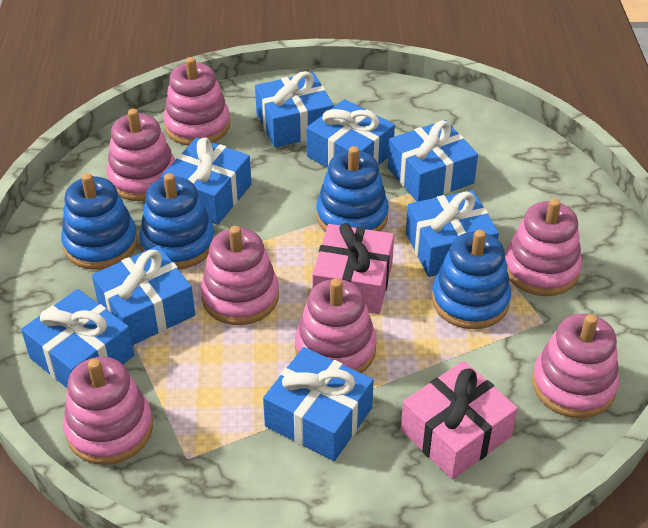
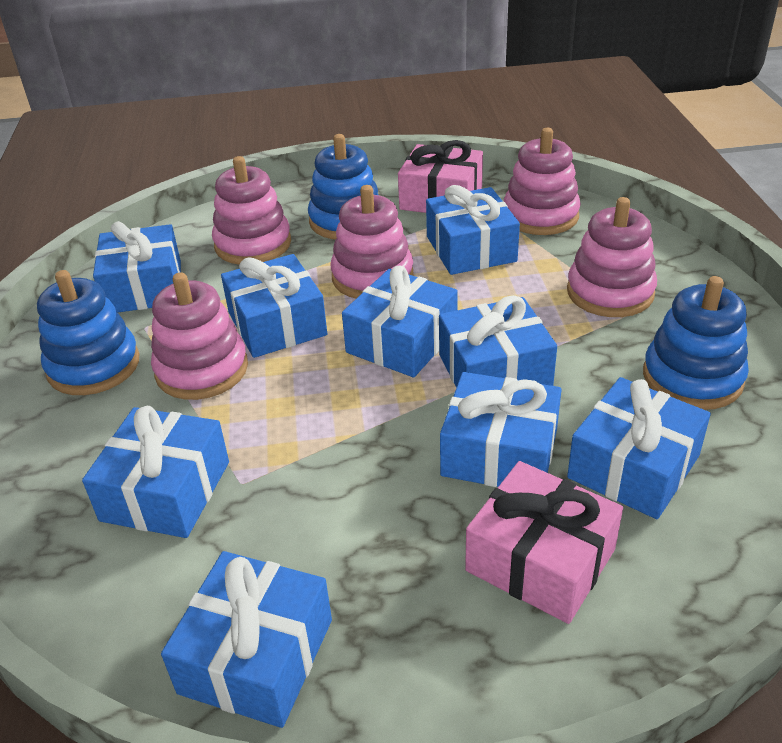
blue gift: 8 -> 9
blue stacking toy: 4 -> 3
pink stacking toy: 7 -> 5

